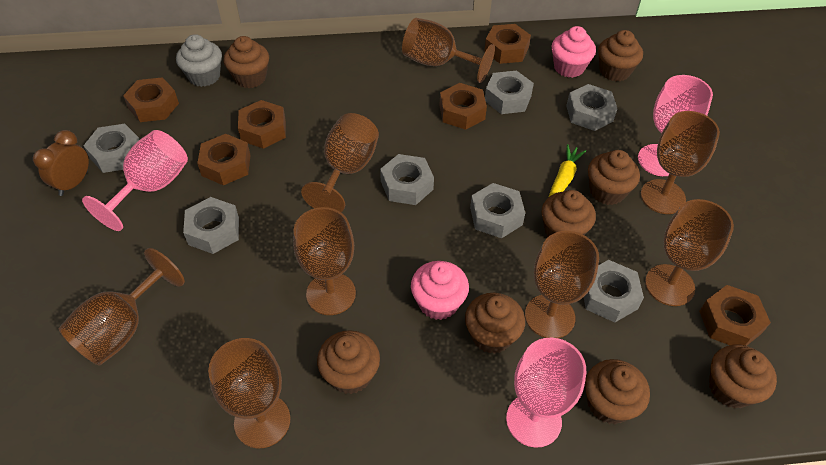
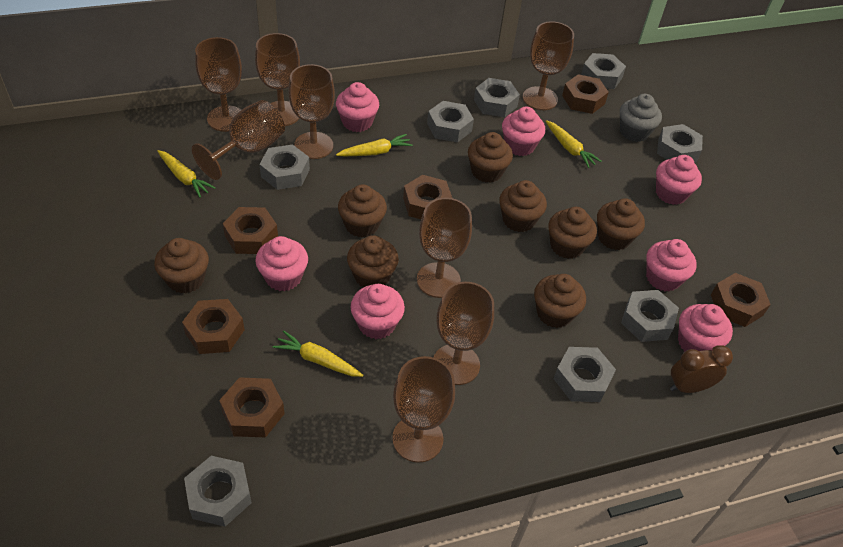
grey nut: 7 -> 8
pink cupcake: 2 -> 7
pink goblet: 3 -> 0
yellow carrot: 1 -> 4

